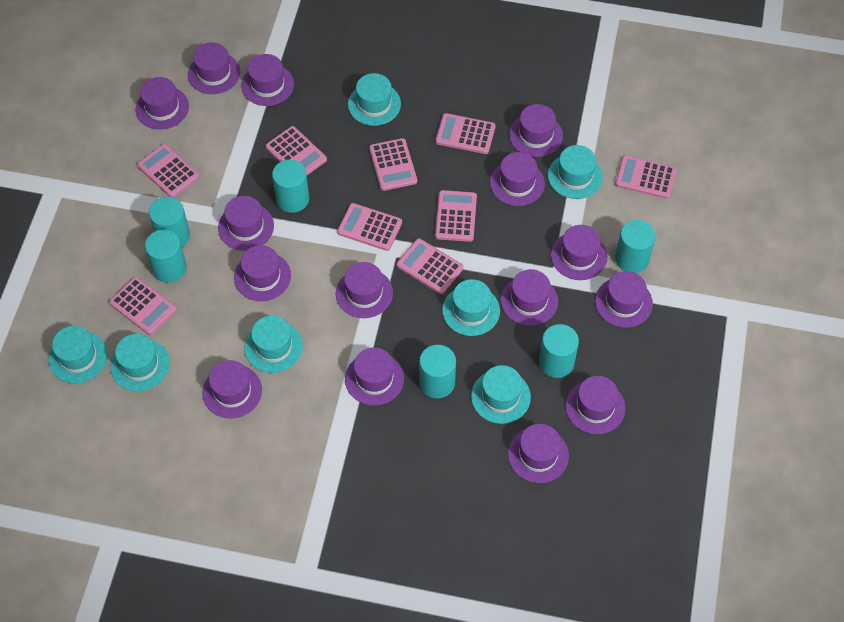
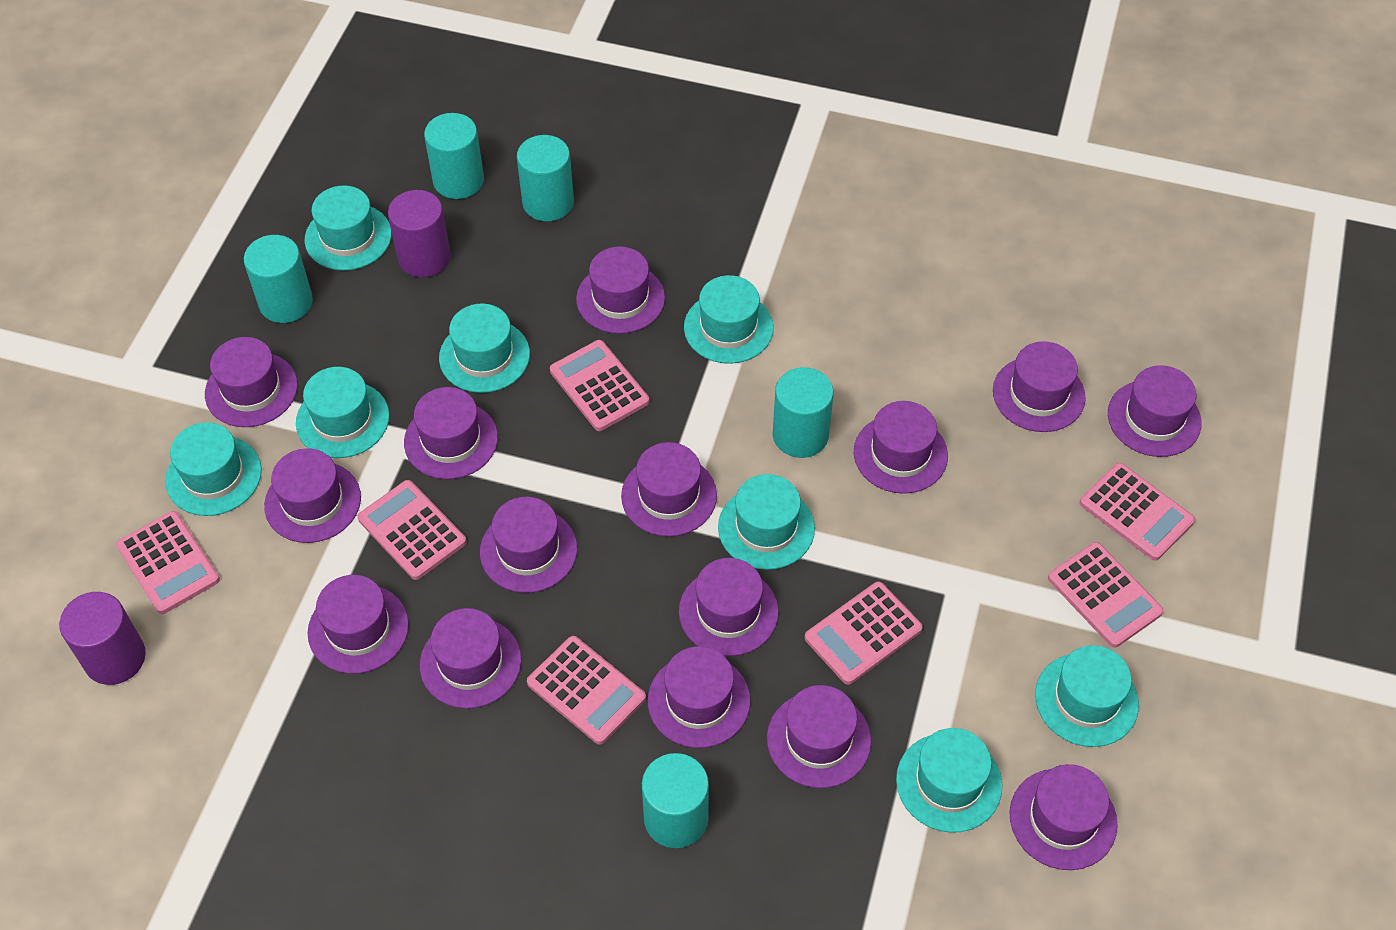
pink calculator: 9 -> 7
purple cylinder: 0 -> 2
turquoise cylinder: 6 -> 5
turquoise hat: 7 -> 8

